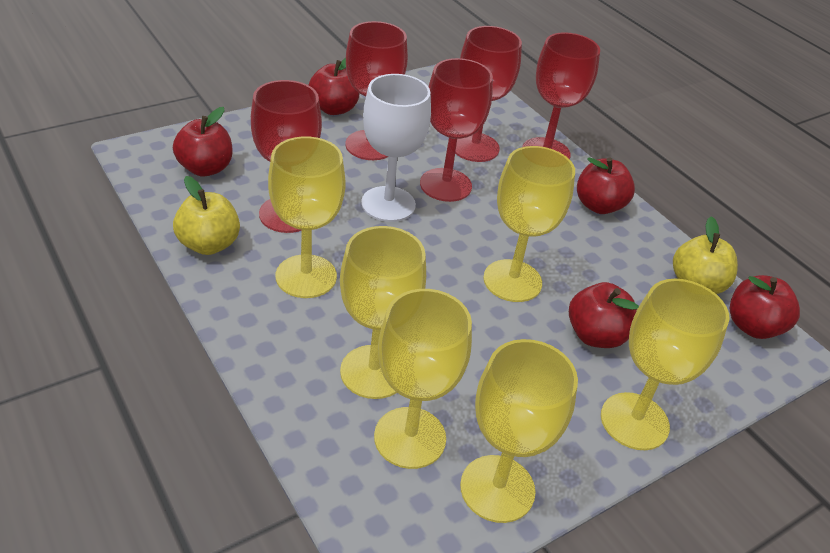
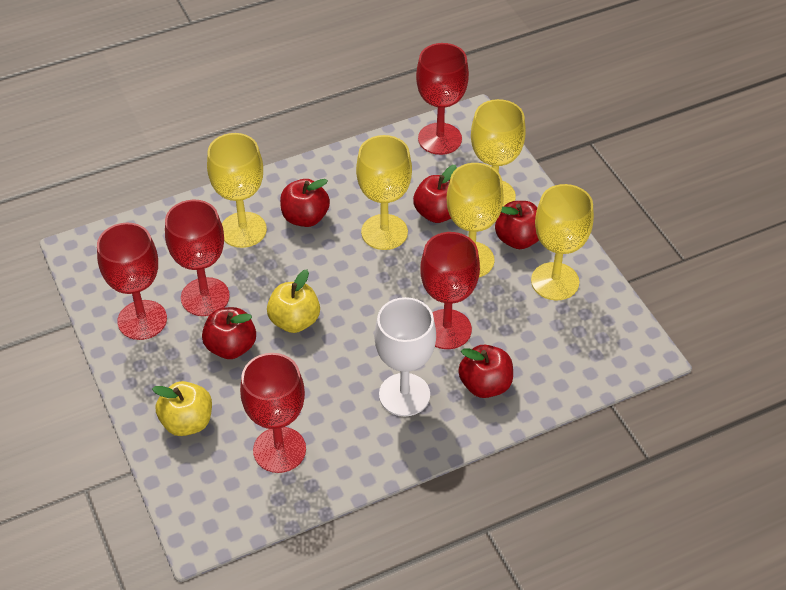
yellow goblet: 6 -> 5

